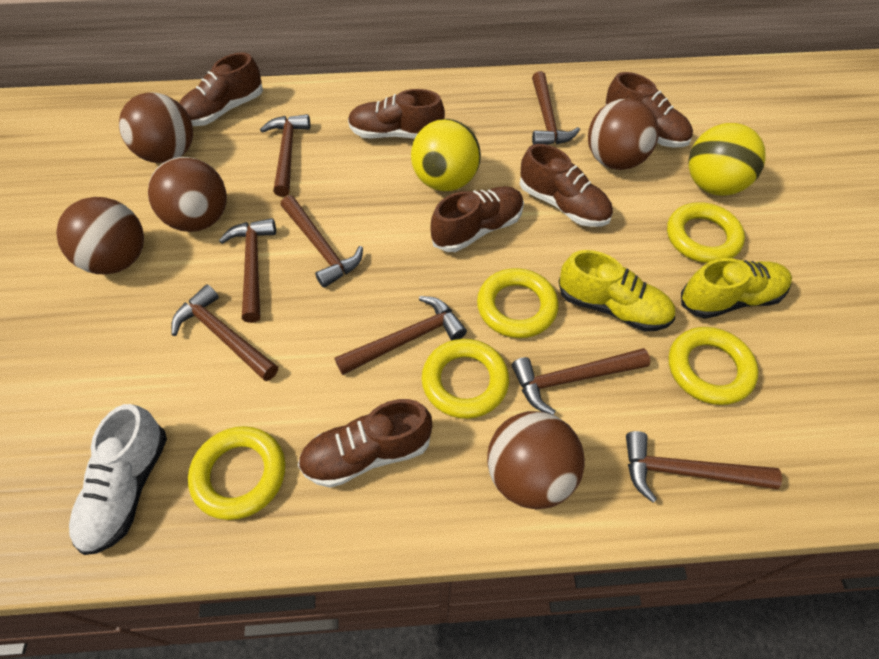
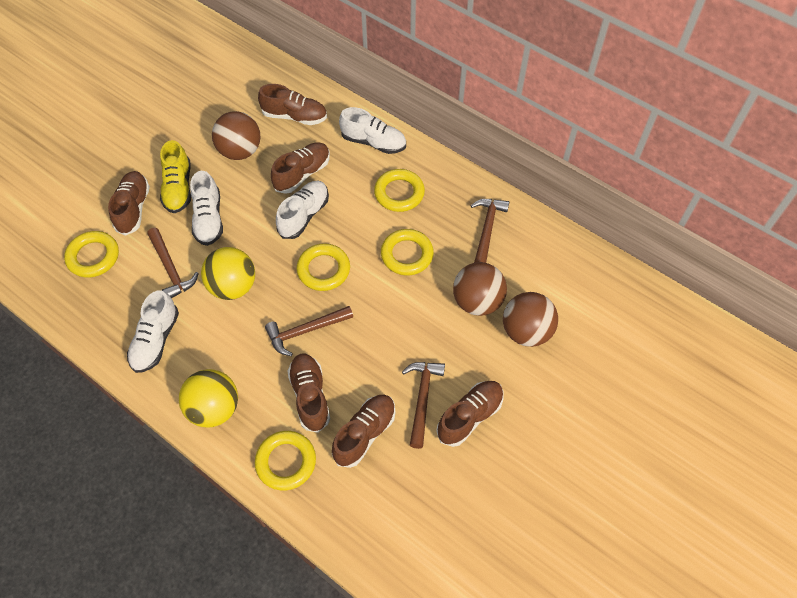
brown ball: 5 -> 3
brown hammer: 8 -> 4
white shoe: 1 -> 4
yellow shoe: 2 -> 1

